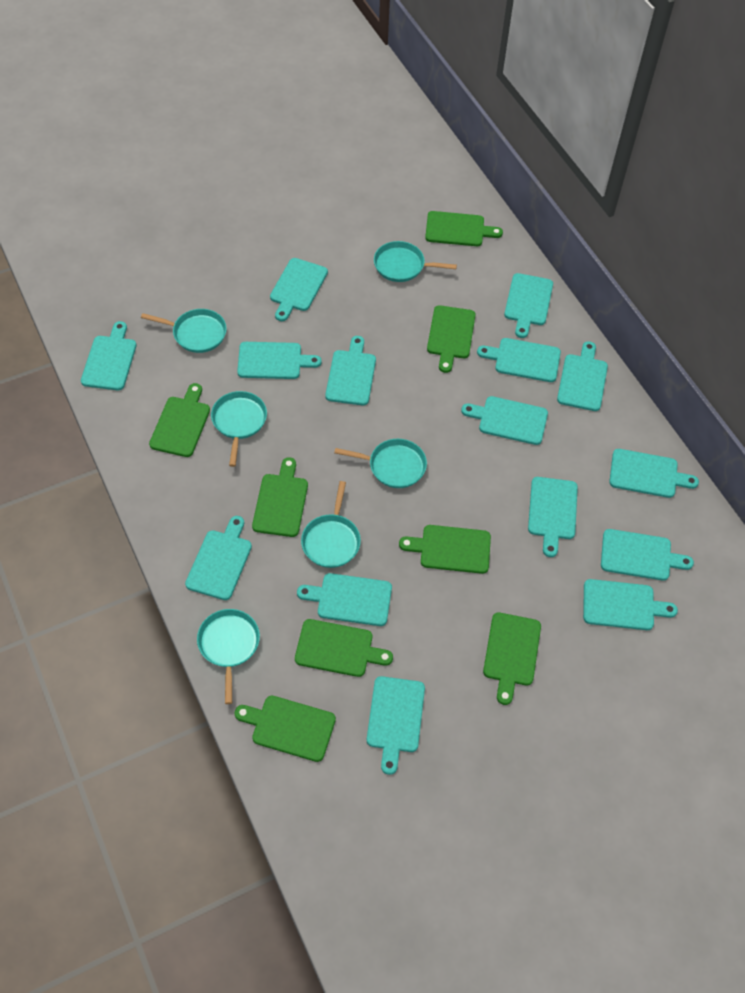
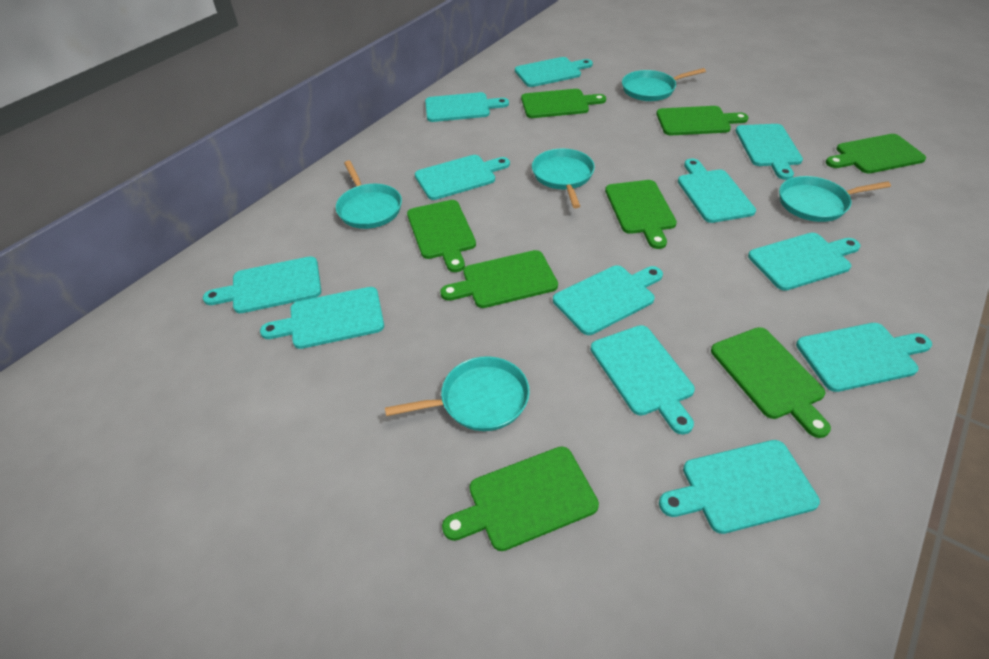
turquoise cutting board: 15 -> 12
turquoise pan: 6 -> 5

